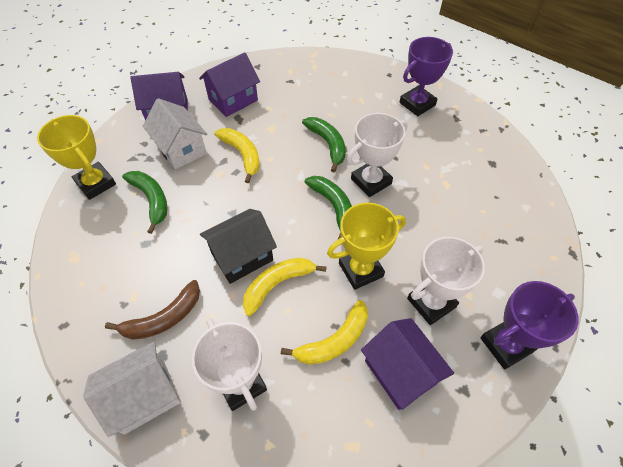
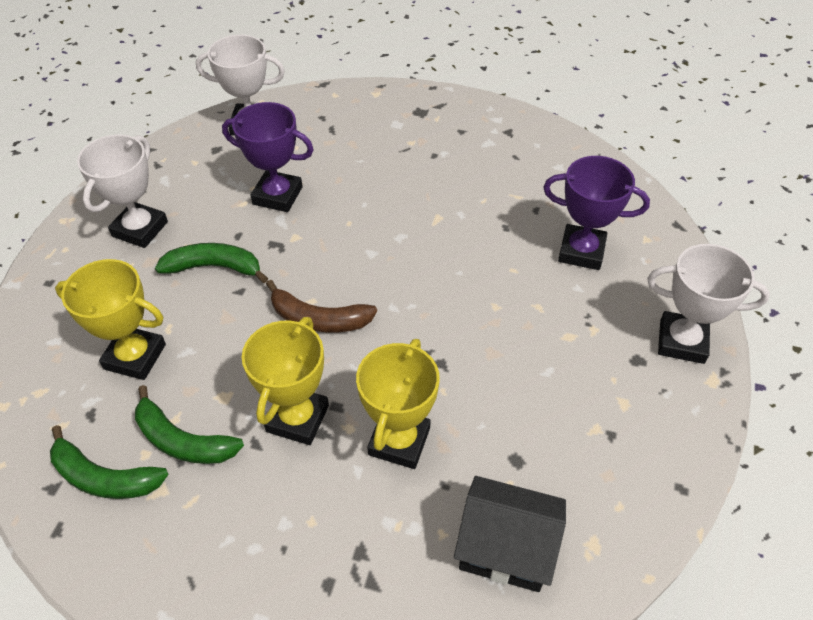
purple house: 3 -> 0
white house: 2 -> 0
yellow banana: 3 -> 0
yellow trophy: 2 -> 3

